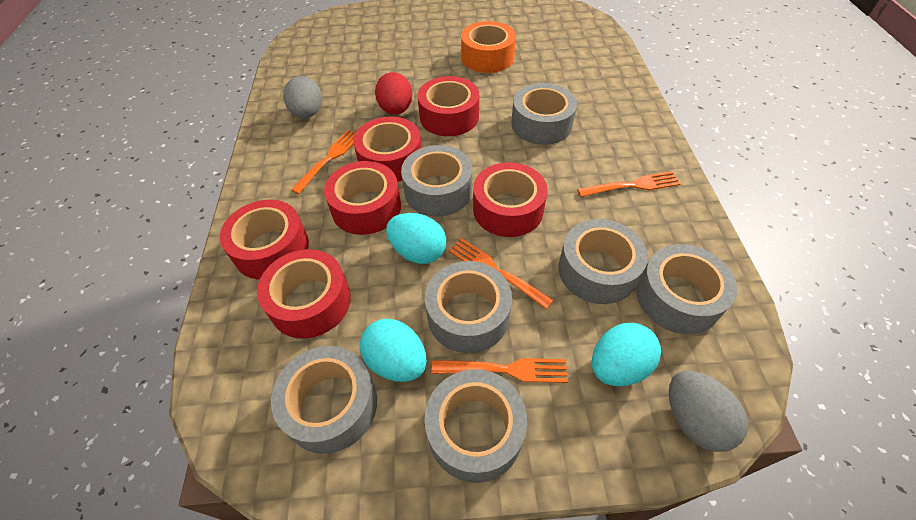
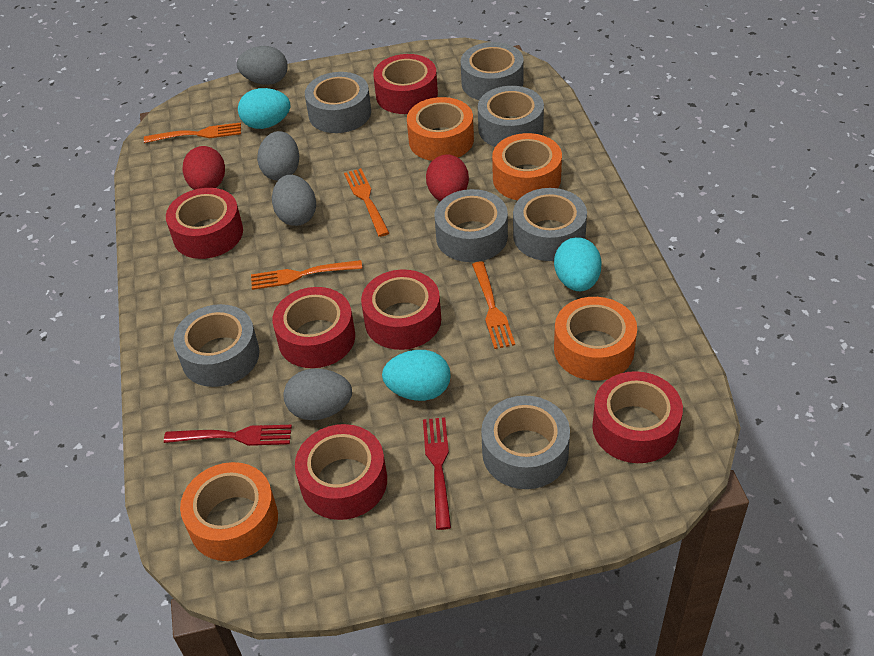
grey egg: 2 -> 4
orange tape: 1 -> 4
red egg: 1 -> 2
red fork: 0 -> 2

